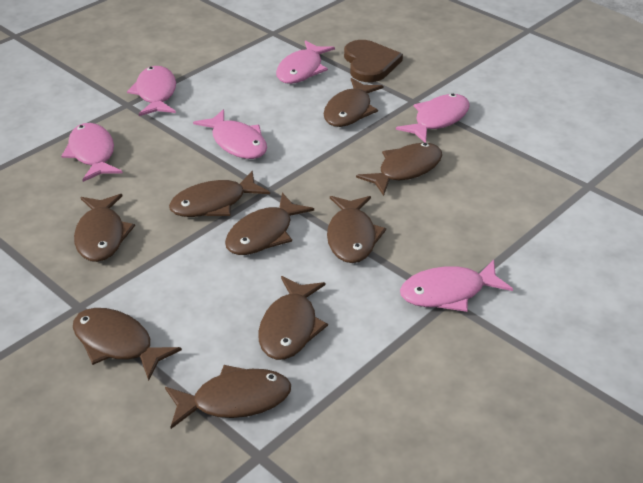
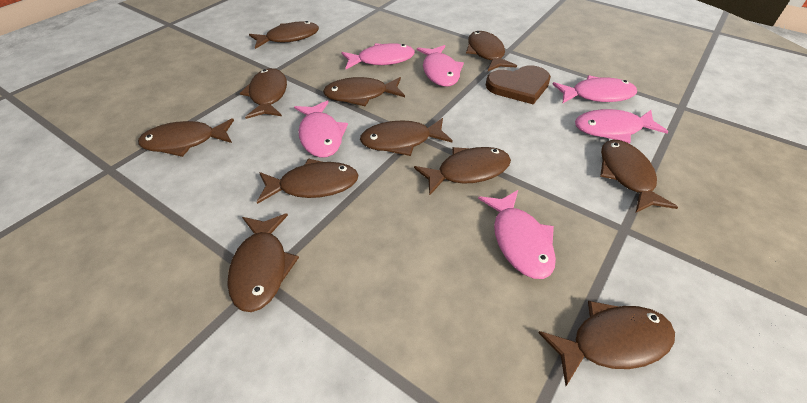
brown fish: 9 -> 11

